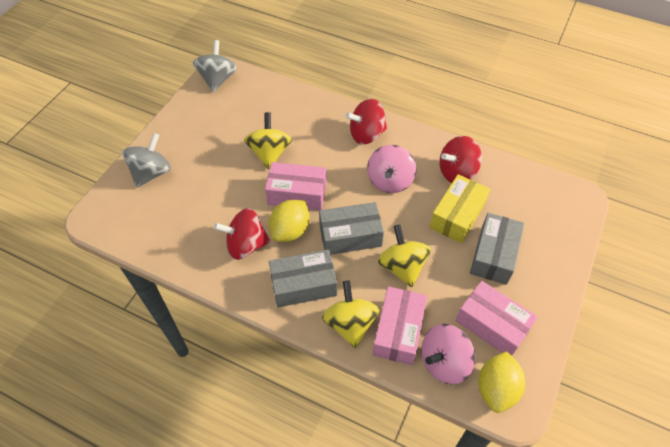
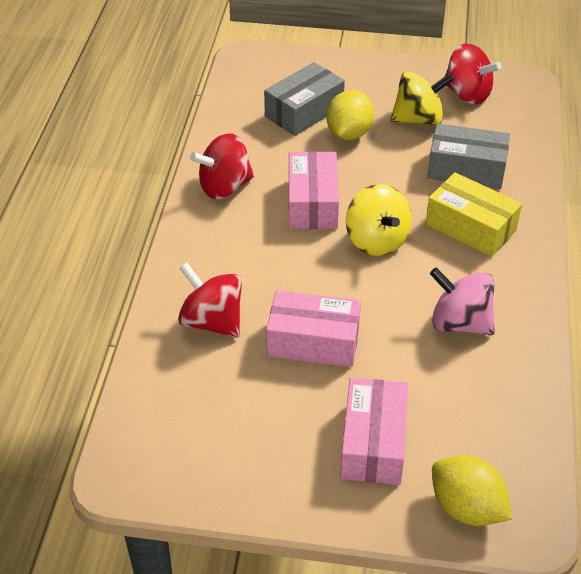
grey box: 3 -> 2
grey spinning top: 2 -> 0
pink spinning top: 2 -> 1
yellow spinning top: 3 -> 2

